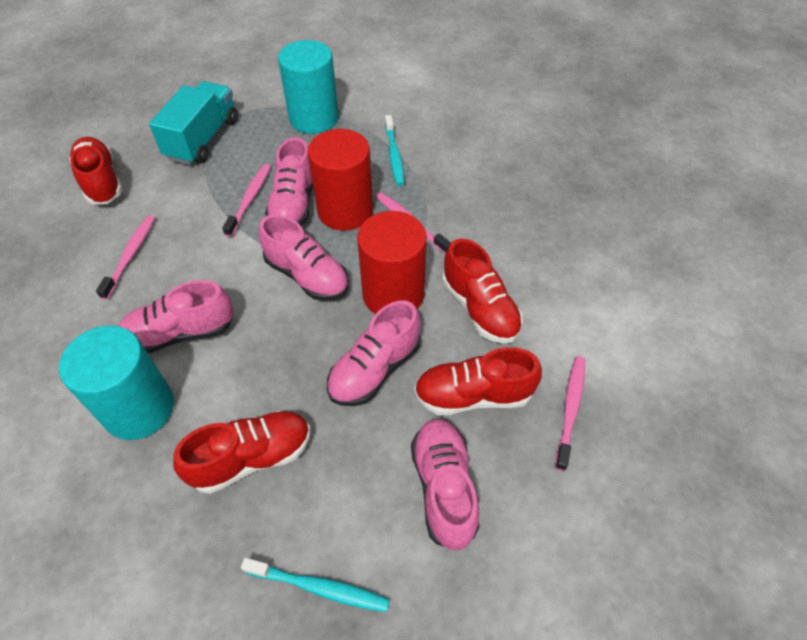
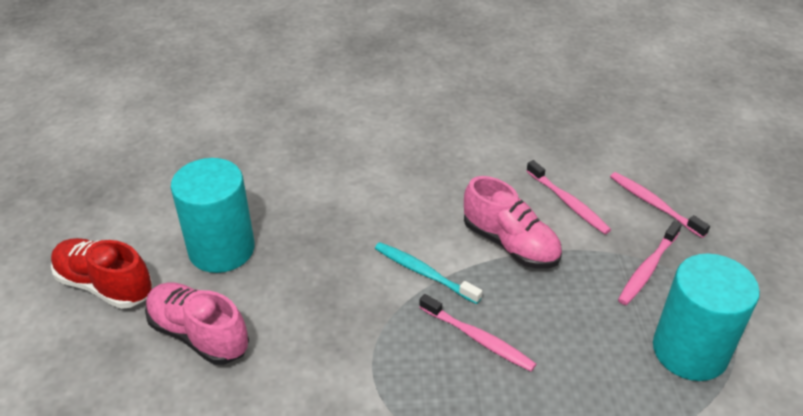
pink shoe: 5 -> 2
red cylinder: 2 -> 0
red shoe: 4 -> 1
turquoise toothbrush: 2 -> 1
turquoise truck: 1 -> 0

